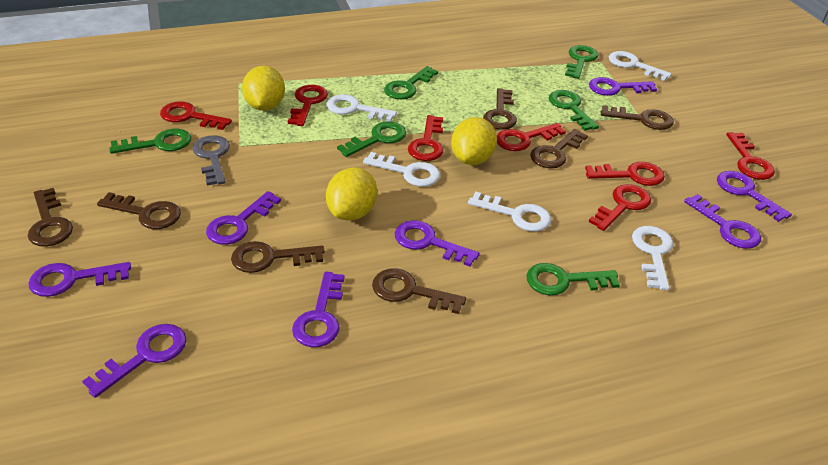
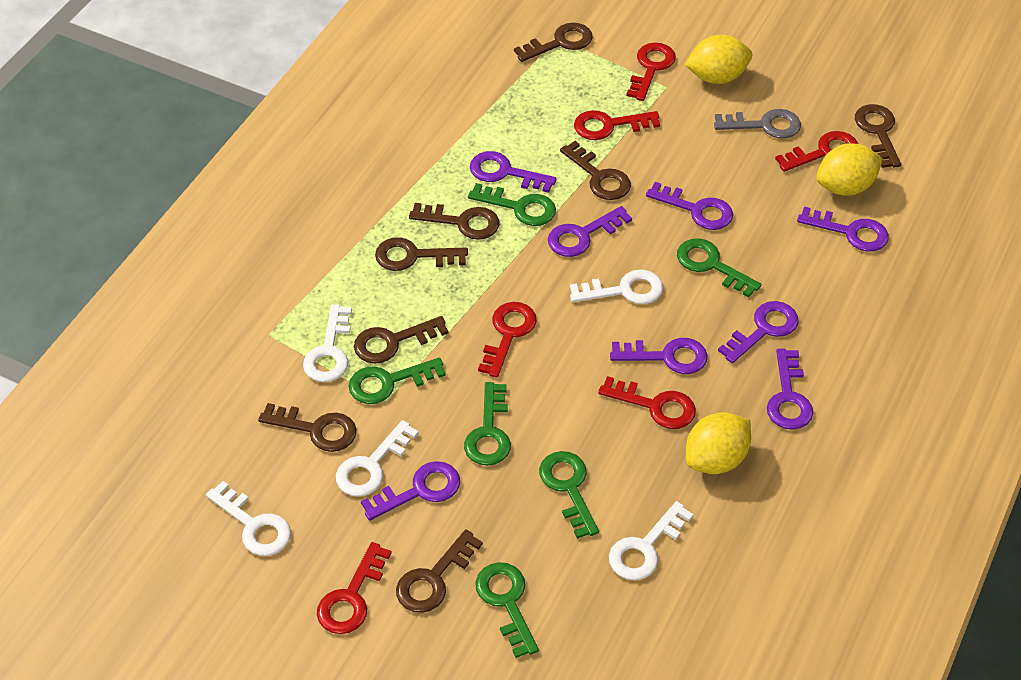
brown key: 7 -> 8
red key: 7 -> 6

